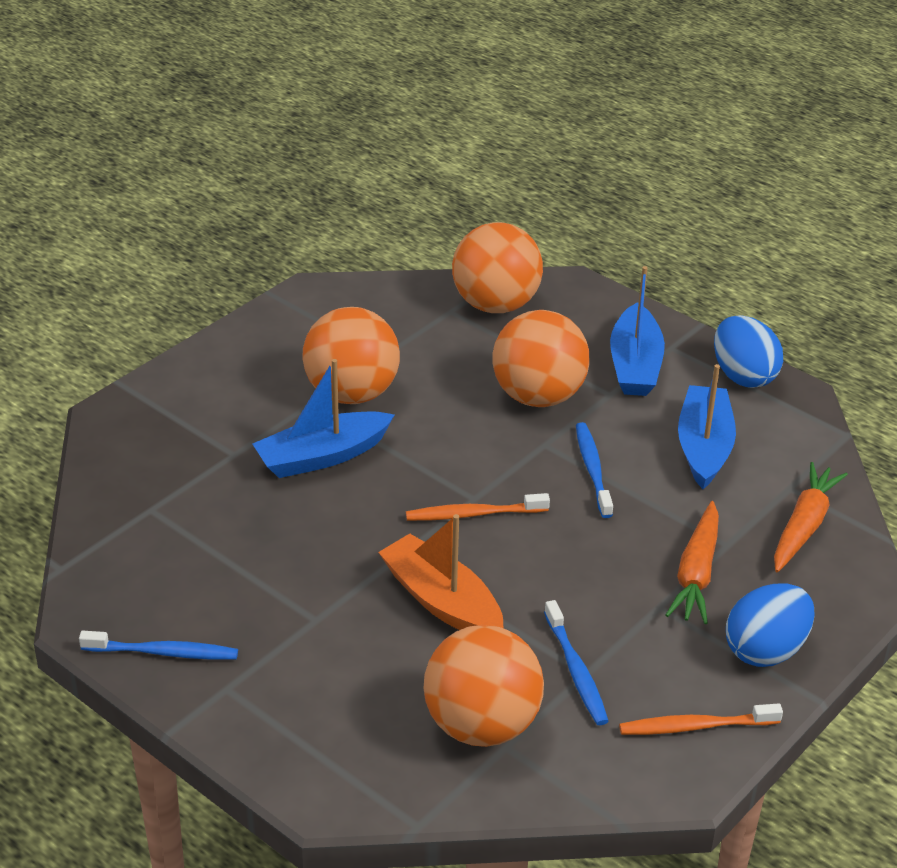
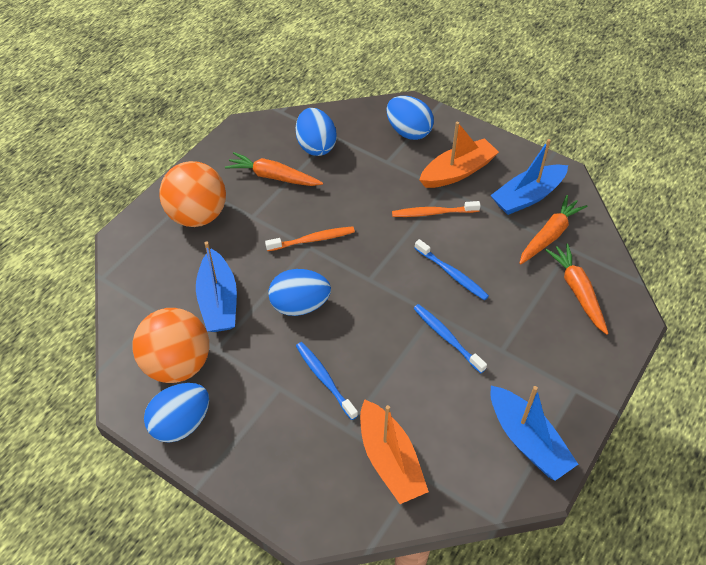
blue egg: 2 -> 4
orange ball: 4 -> 2
orange boat: 1 -> 2
orange carrot: 2 -> 3

